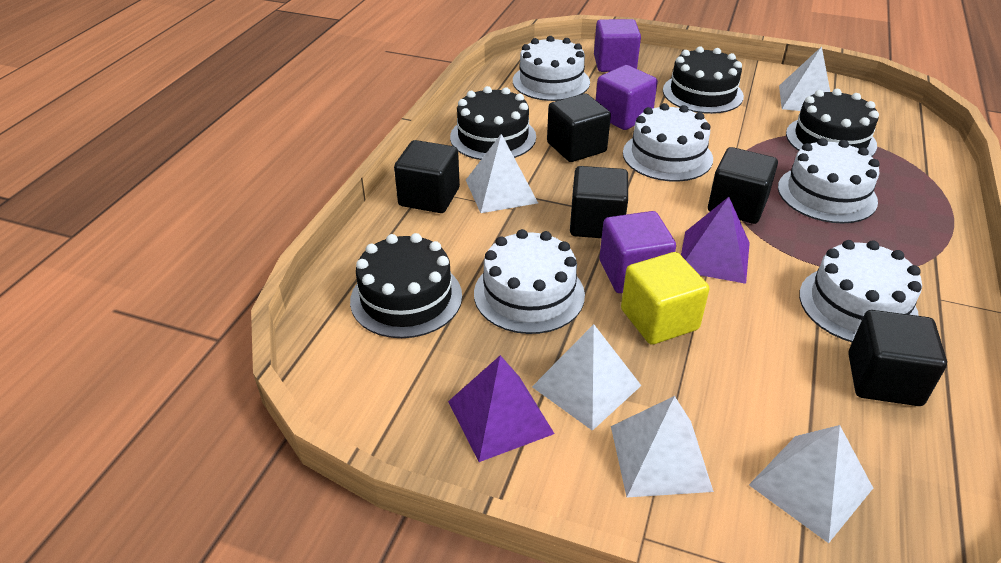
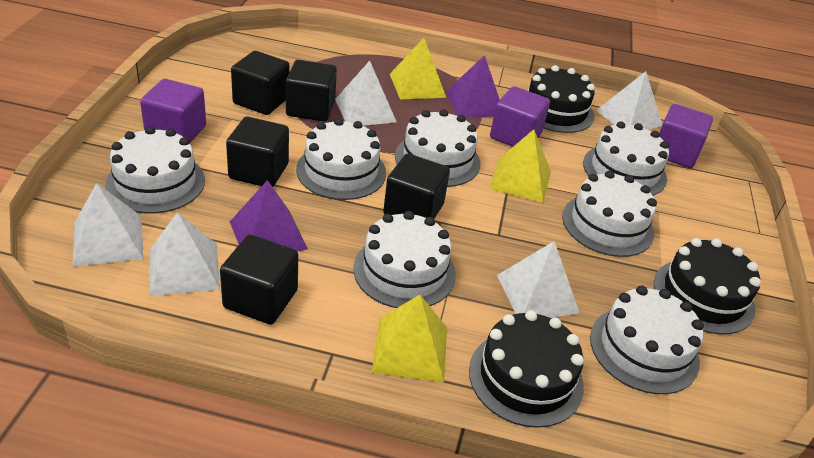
black cake: 4 -> 3
white cake: 5 -> 7
yellow cube: 1 -> 0
yellow pyramid: 0 -> 3

